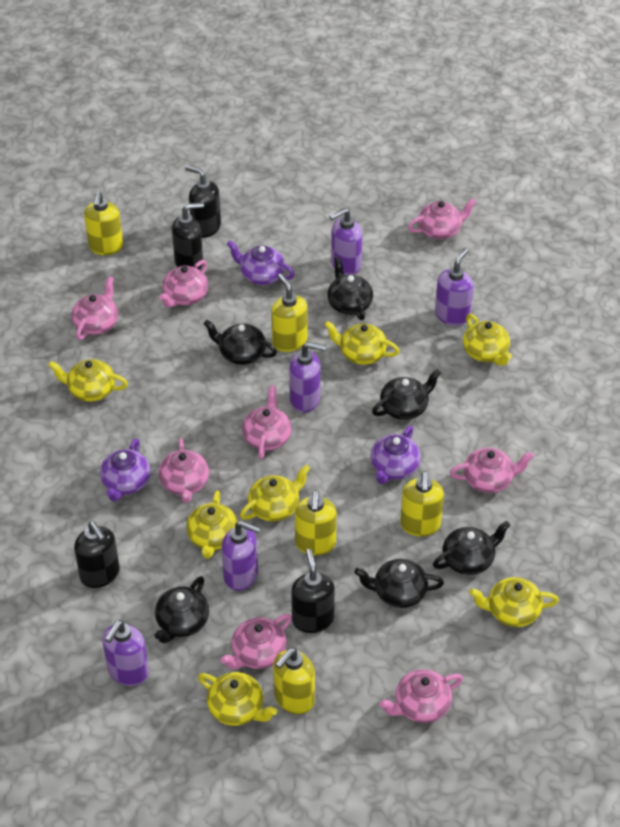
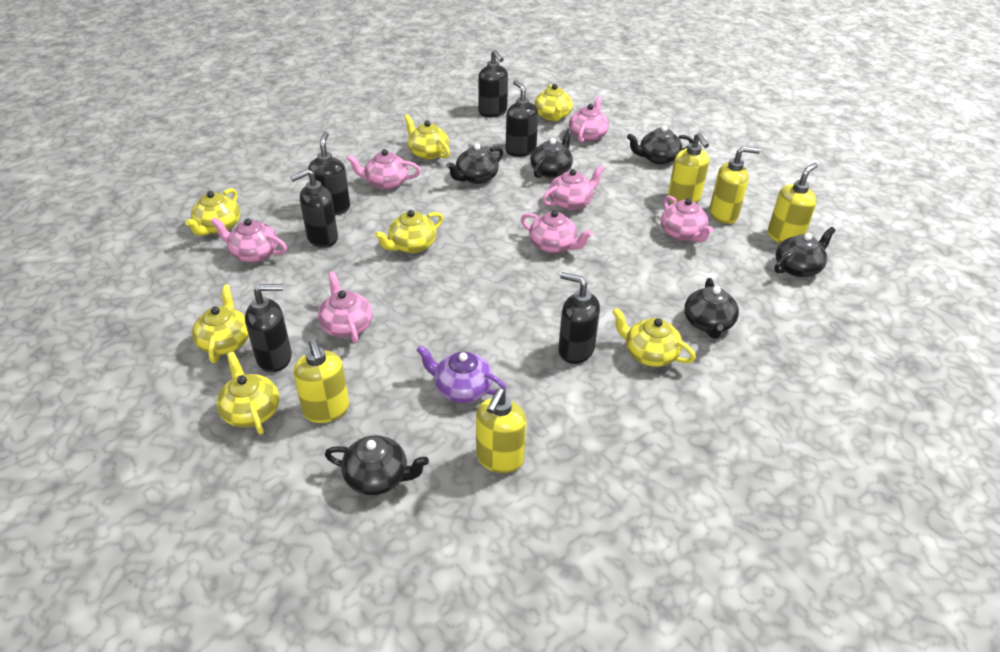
black soap dispenser: 4 -> 6
pink teapot: 8 -> 7
purple soap dispenser: 5 -> 0
purple teapot: 3 -> 1

